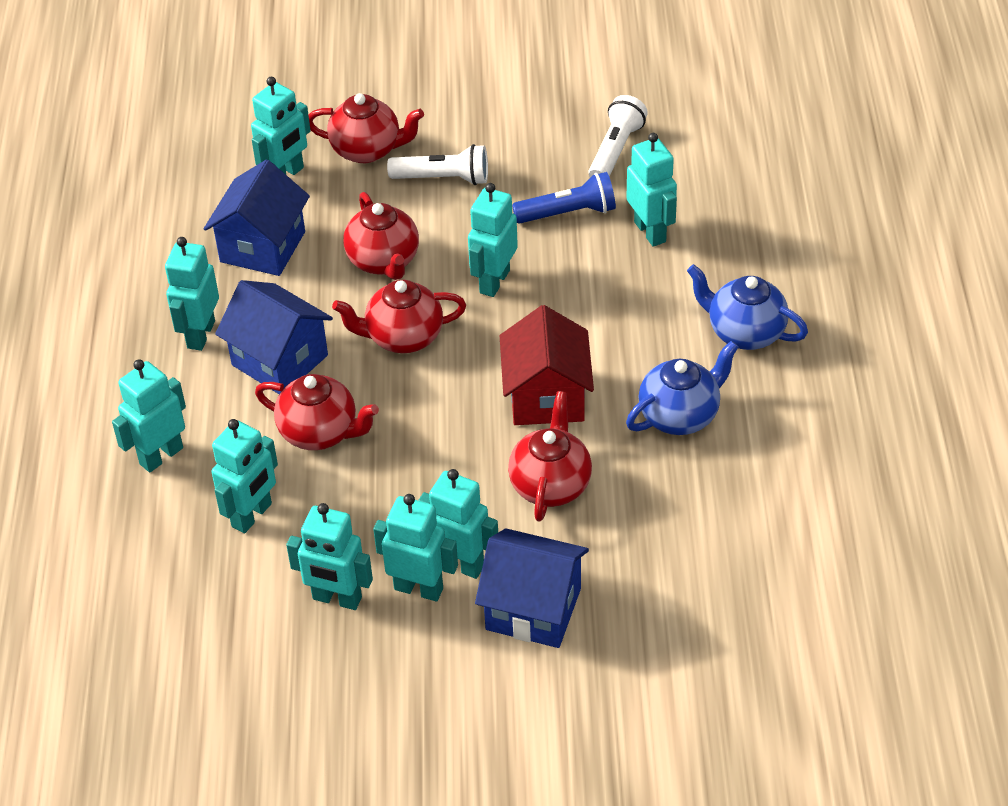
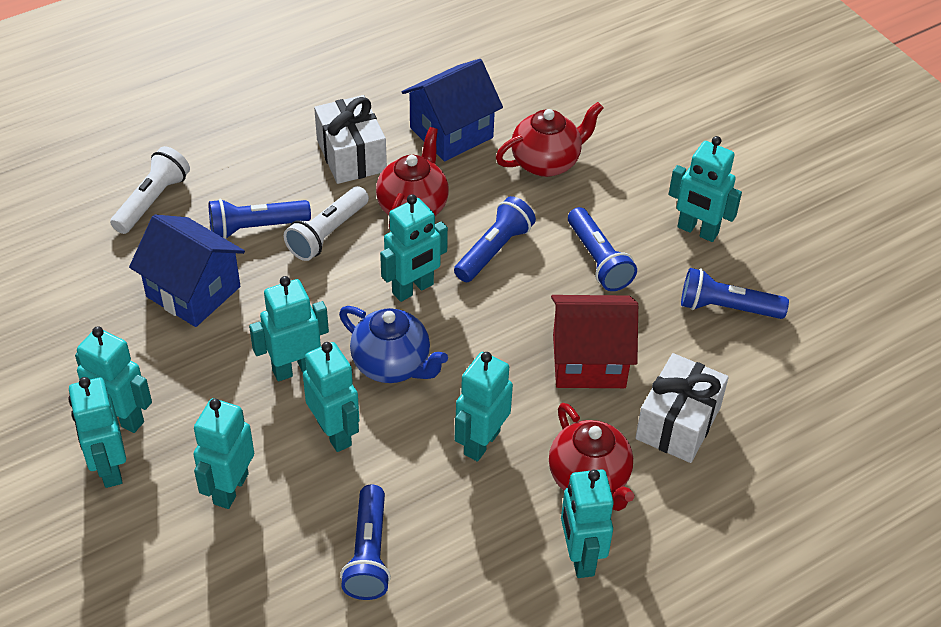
blue flashlight: 1 -> 5
blue house: 3 -> 2
blue teapot: 2 -> 1
red teapot: 5 -> 3
white gift: 0 -> 2

